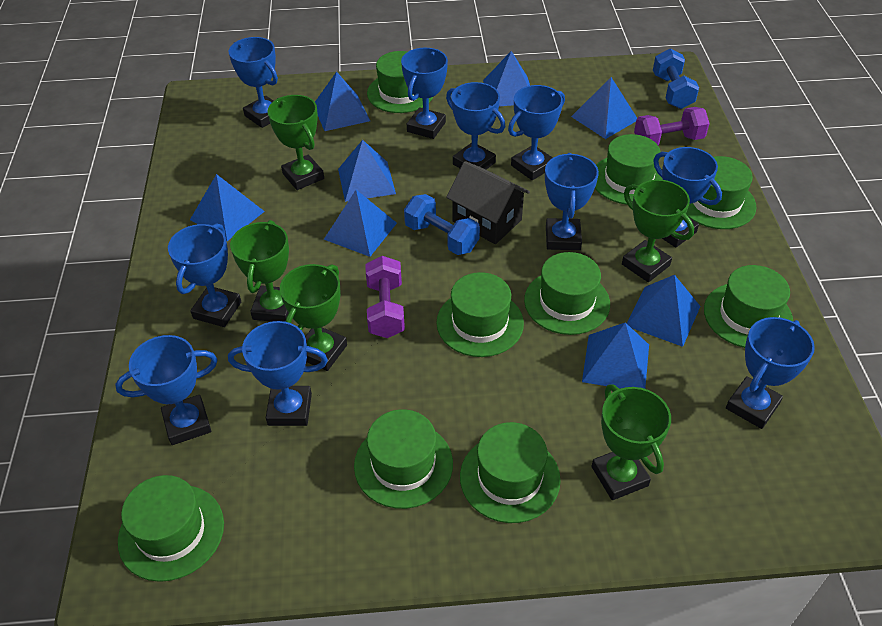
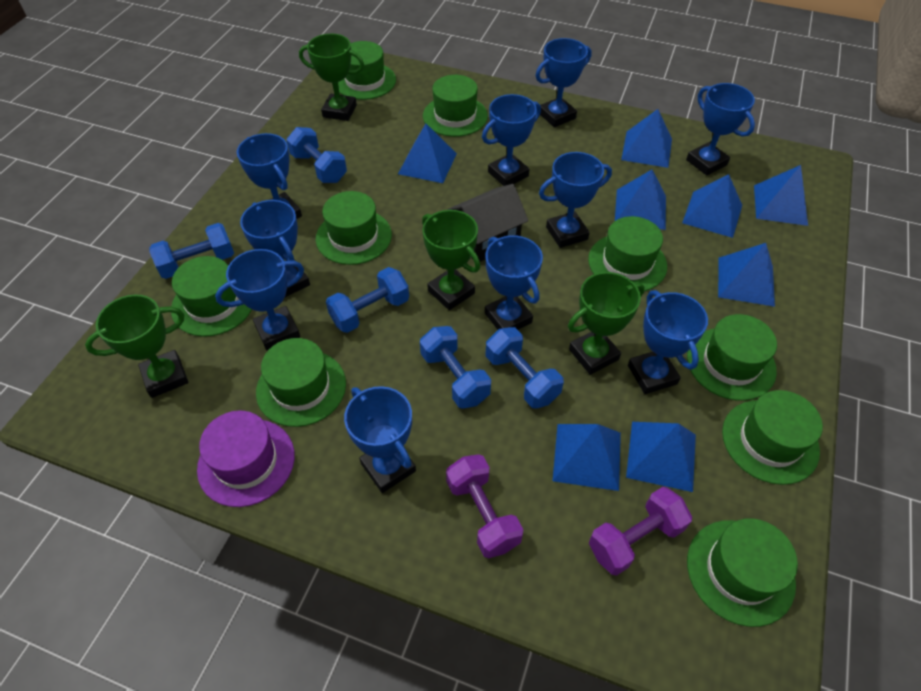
blue dumbbell: 2 -> 5
green trophy: 5 -> 4
purple hat: 0 -> 1

